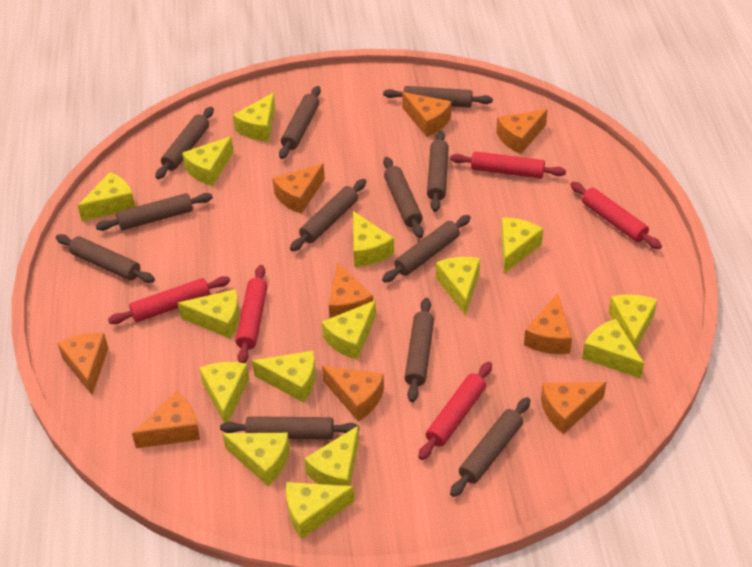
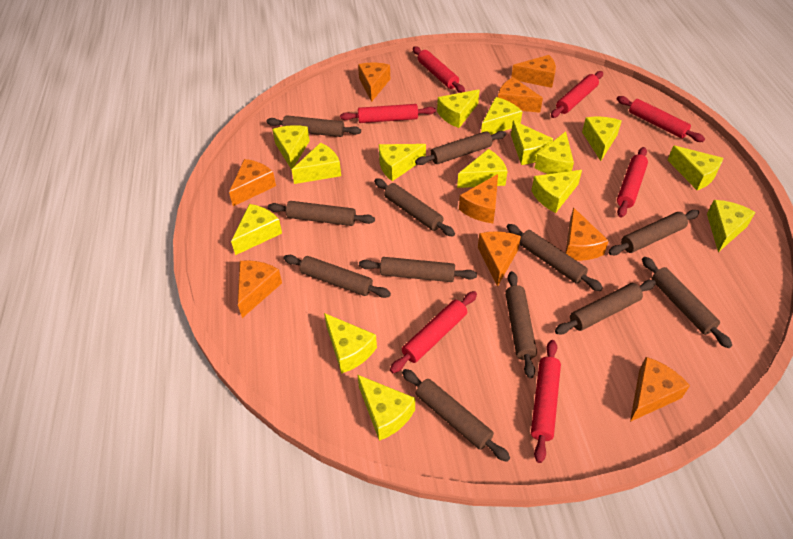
red rolling pin: 5 -> 7

